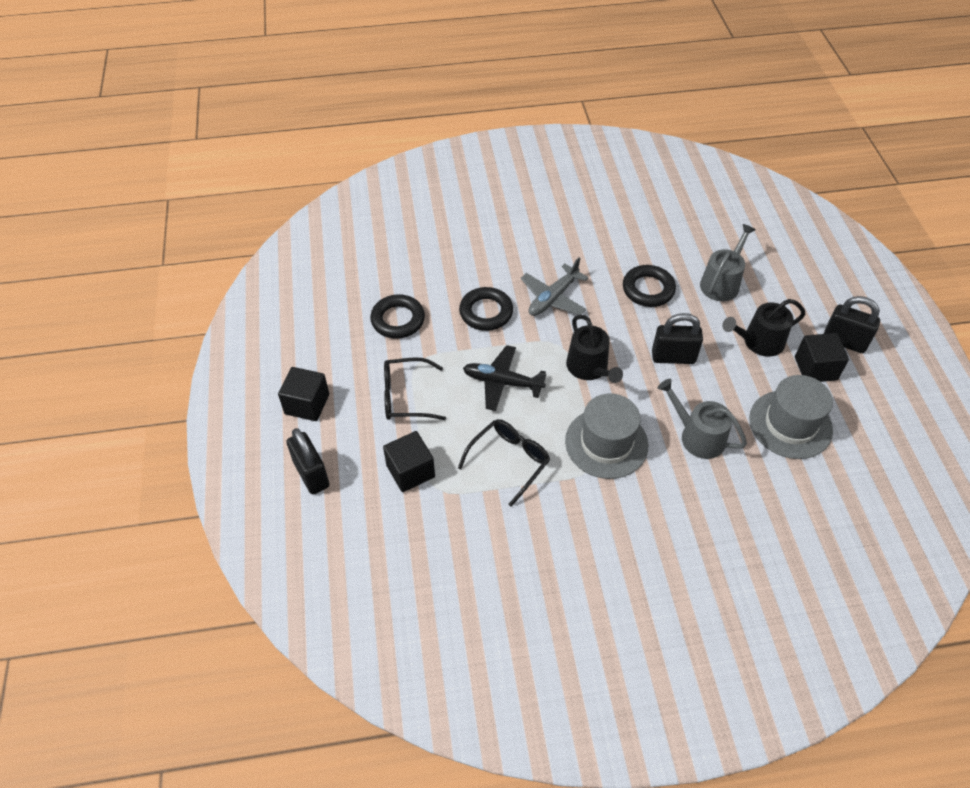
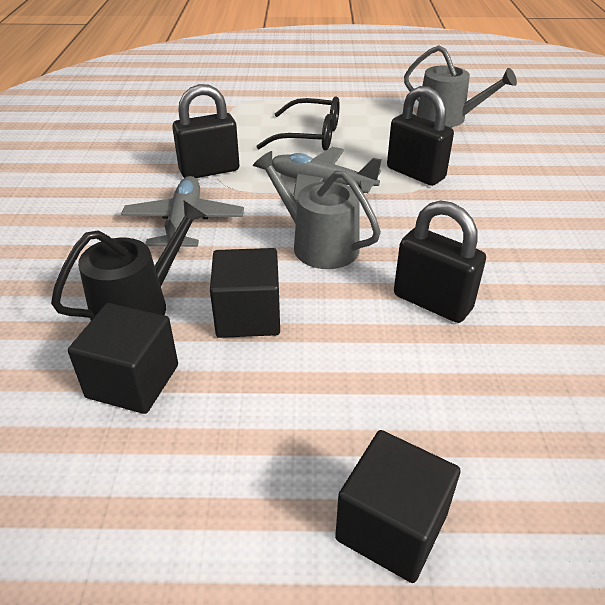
black glasses: 2 -> 1
black plane: 1 -> 0
black ring: 3 -> 0
black watering can: 2 -> 1
grey hat: 2 -> 0
grey plane: 1 -> 2

